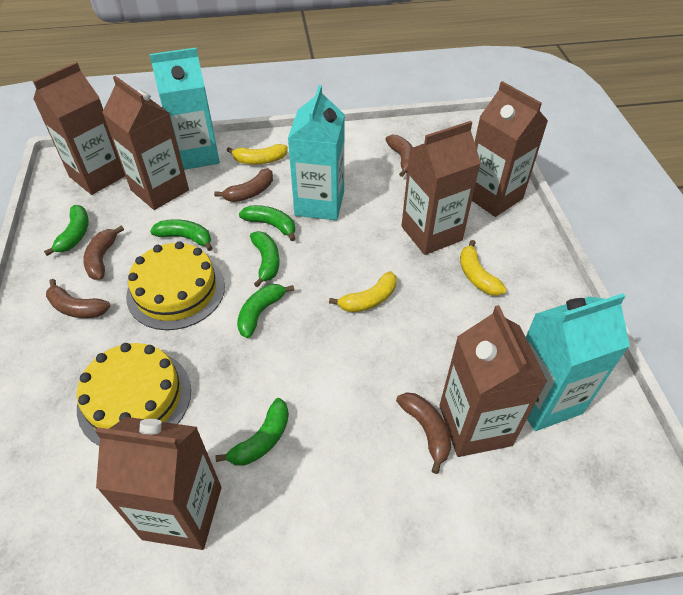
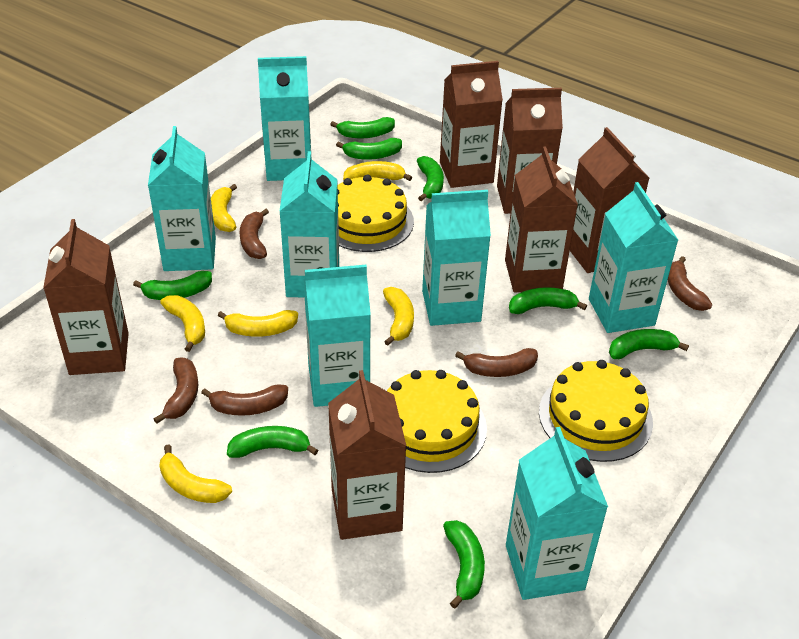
green banana: 6 -> 8
turquoise carton: 3 -> 7
yellow banana: 3 -> 6
yellow cake: 2 -> 3

